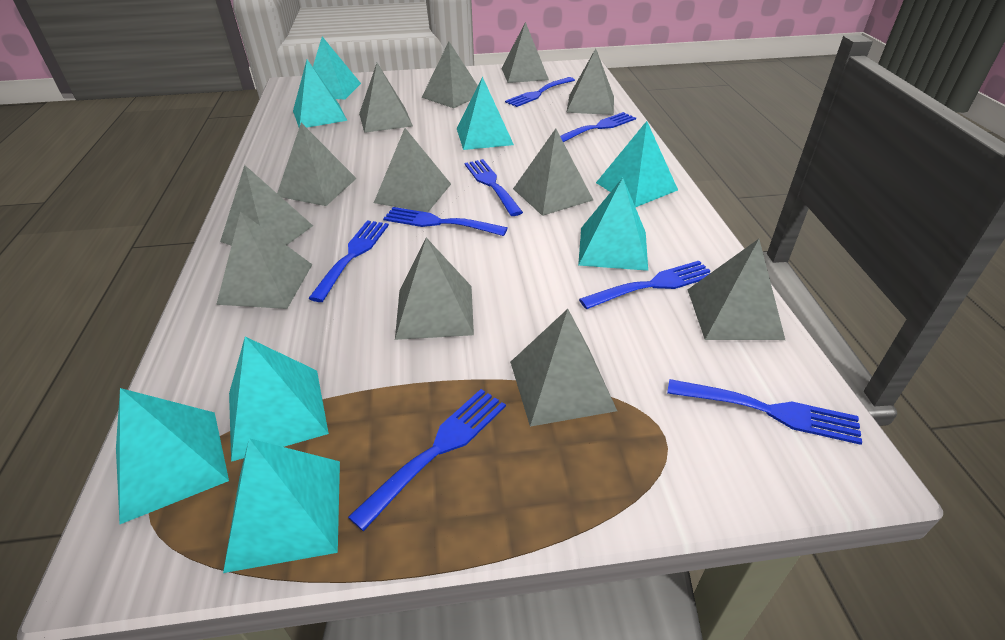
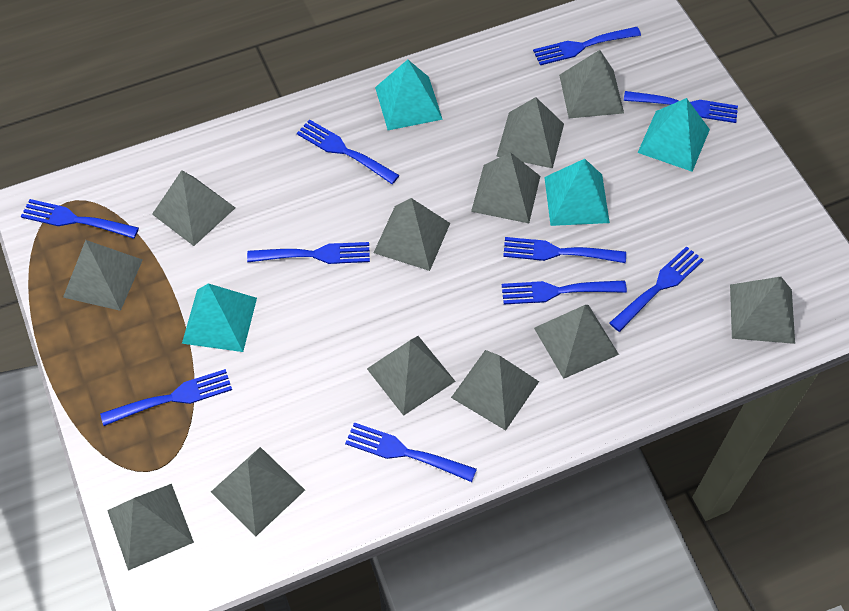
blue fork: 8 -> 10
turquoise pyramid: 8 -> 4

